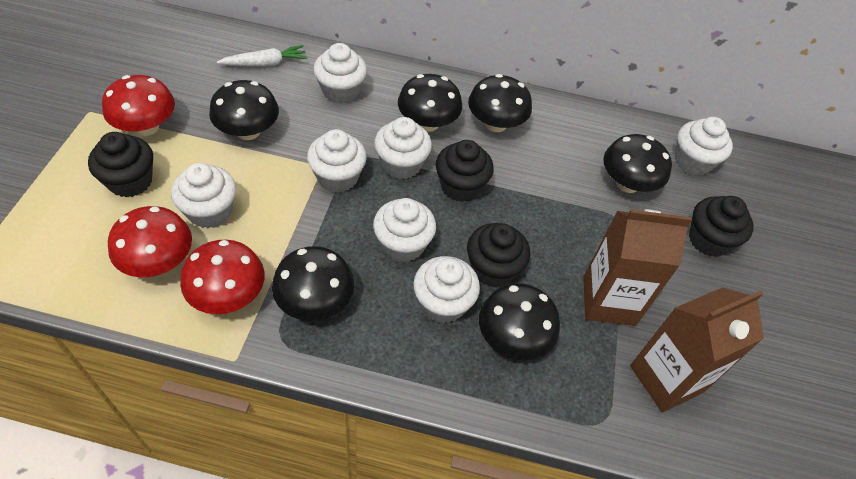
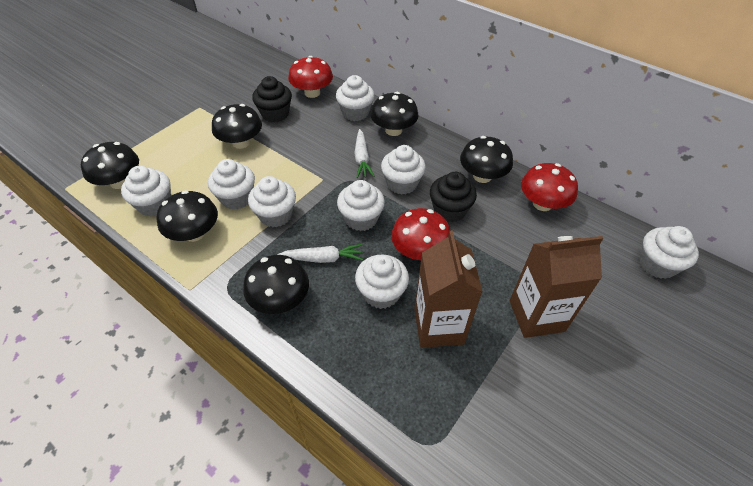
black cupcake: 4 -> 2
white carrot: 1 -> 2
white cupcake: 7 -> 8

